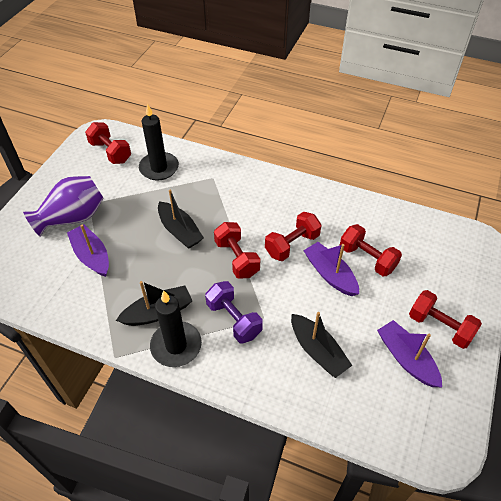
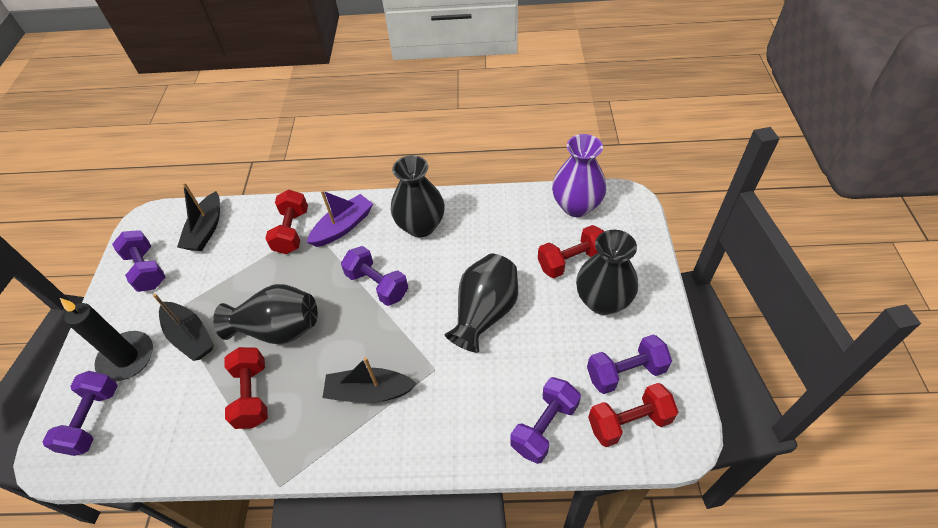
black candle: 2 -> 1
black vase: 0 -> 4
purple boat: 3 -> 1
purple dumbbell: 1 -> 5
red dumbbell: 5 -> 4

